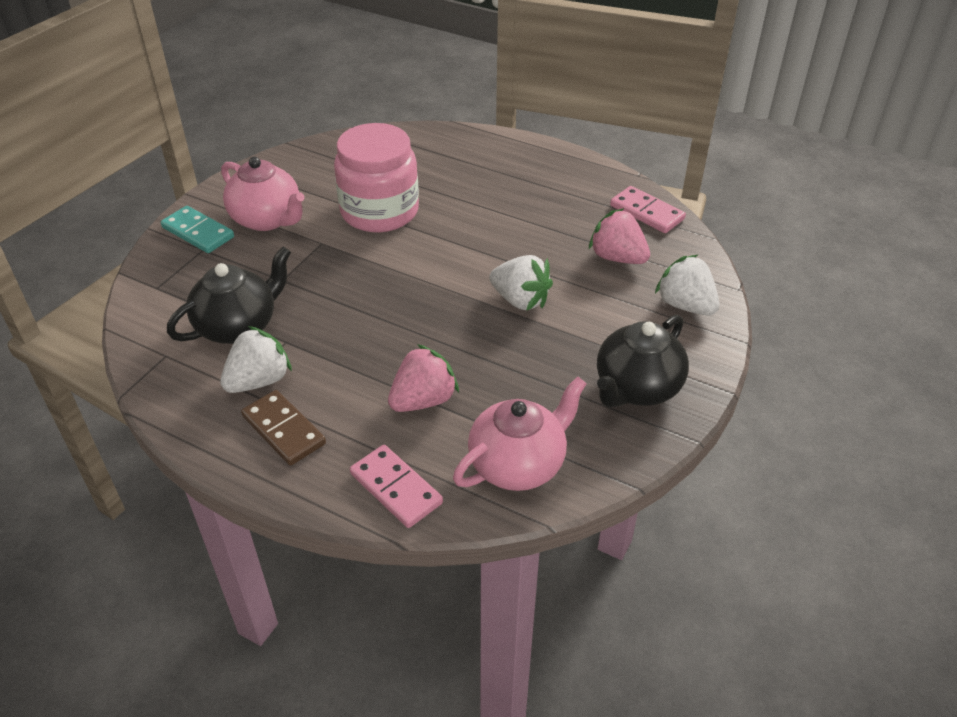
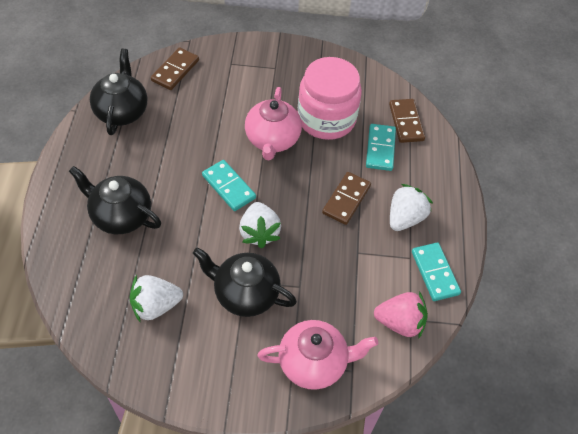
black teapot: 2 -> 3
brown domino: 1 -> 3
pink domino: 2 -> 0
pink strawberry: 2 -> 1
turquoise domino: 1 -> 3

